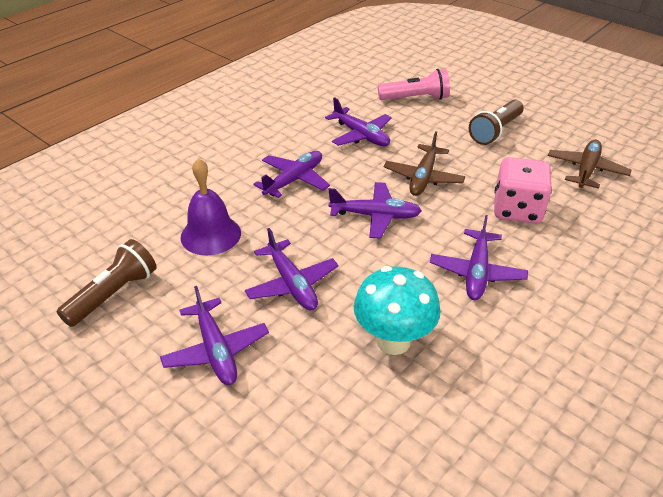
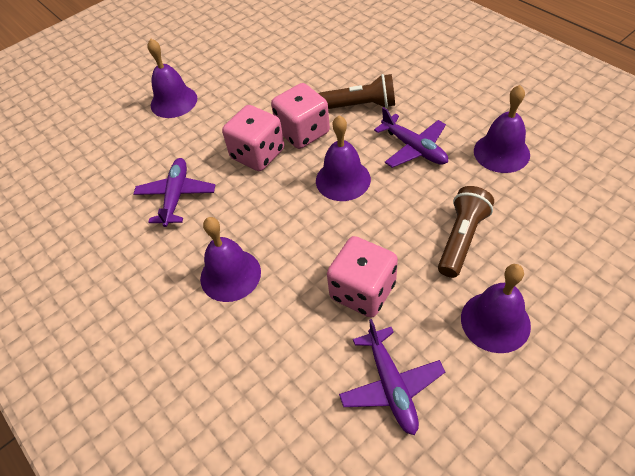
brown plane: 2 -> 0
pink dice: 1 -> 3
pink flashlight: 1 -> 0
purple bell: 1 -> 5
purple plane: 6 -> 3
turquoise mushroom: 1 -> 0

